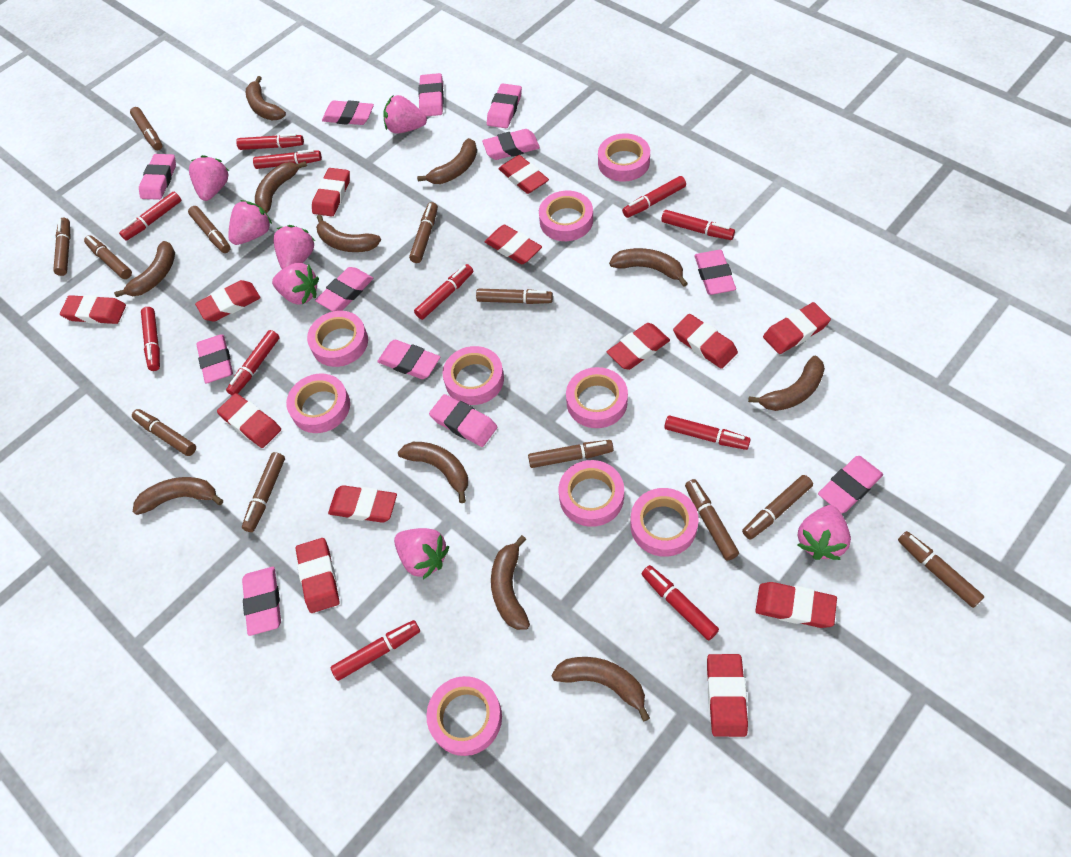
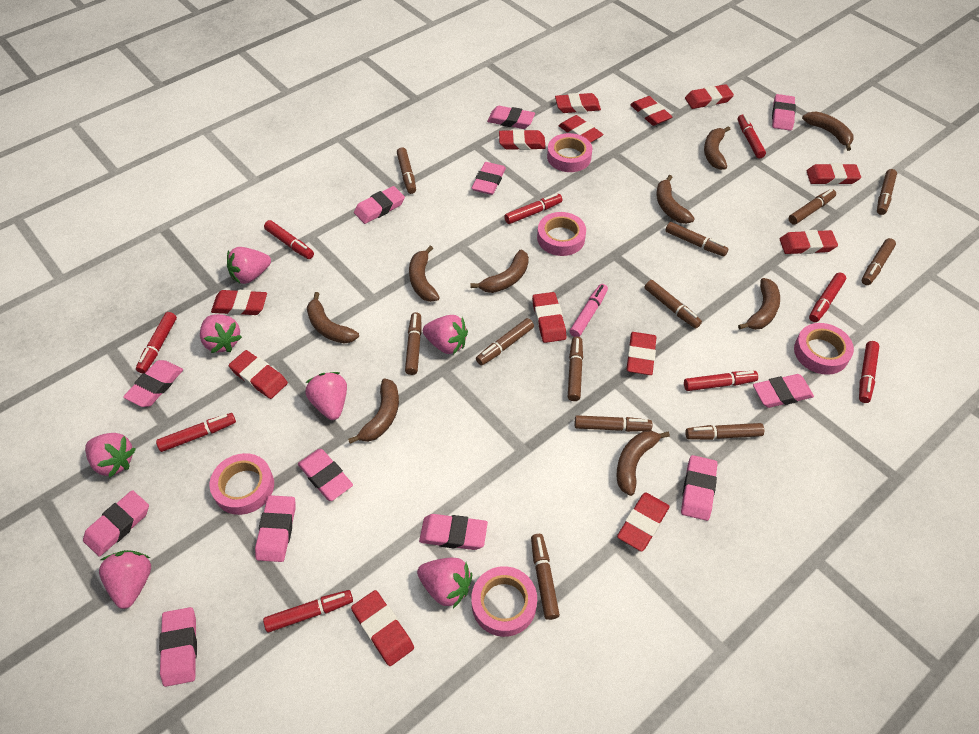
brown banana: 11 -> 9
pink marker: 0 -> 1
pink tape: 9 -> 5
red marker: 11 -> 9

